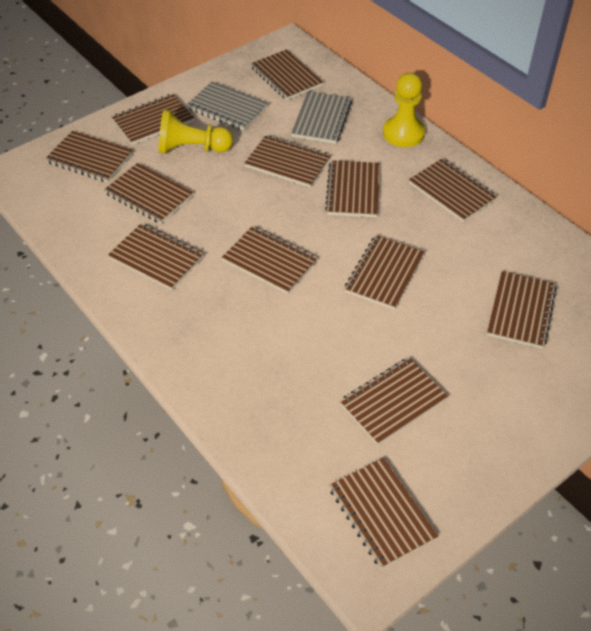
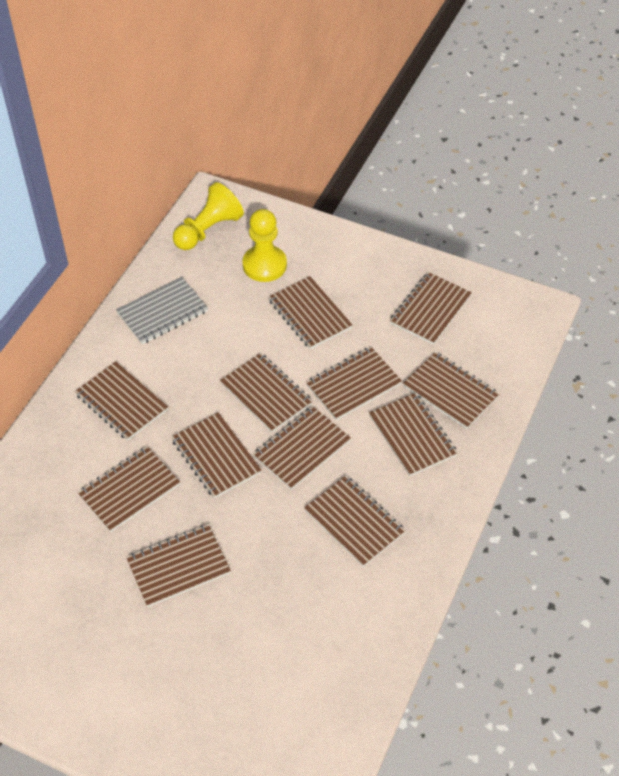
brown notebook: 13 -> 12
grey notebook: 2 -> 1

